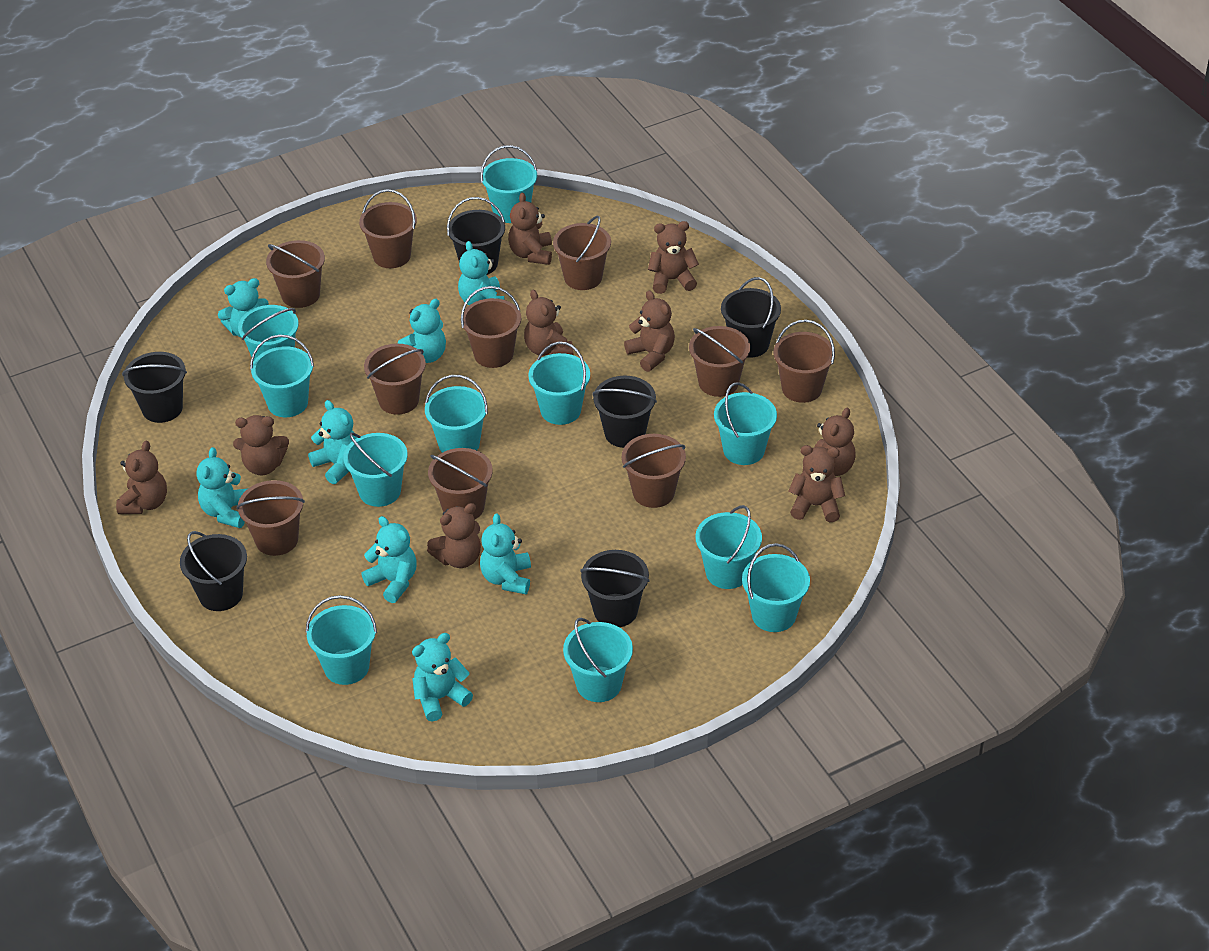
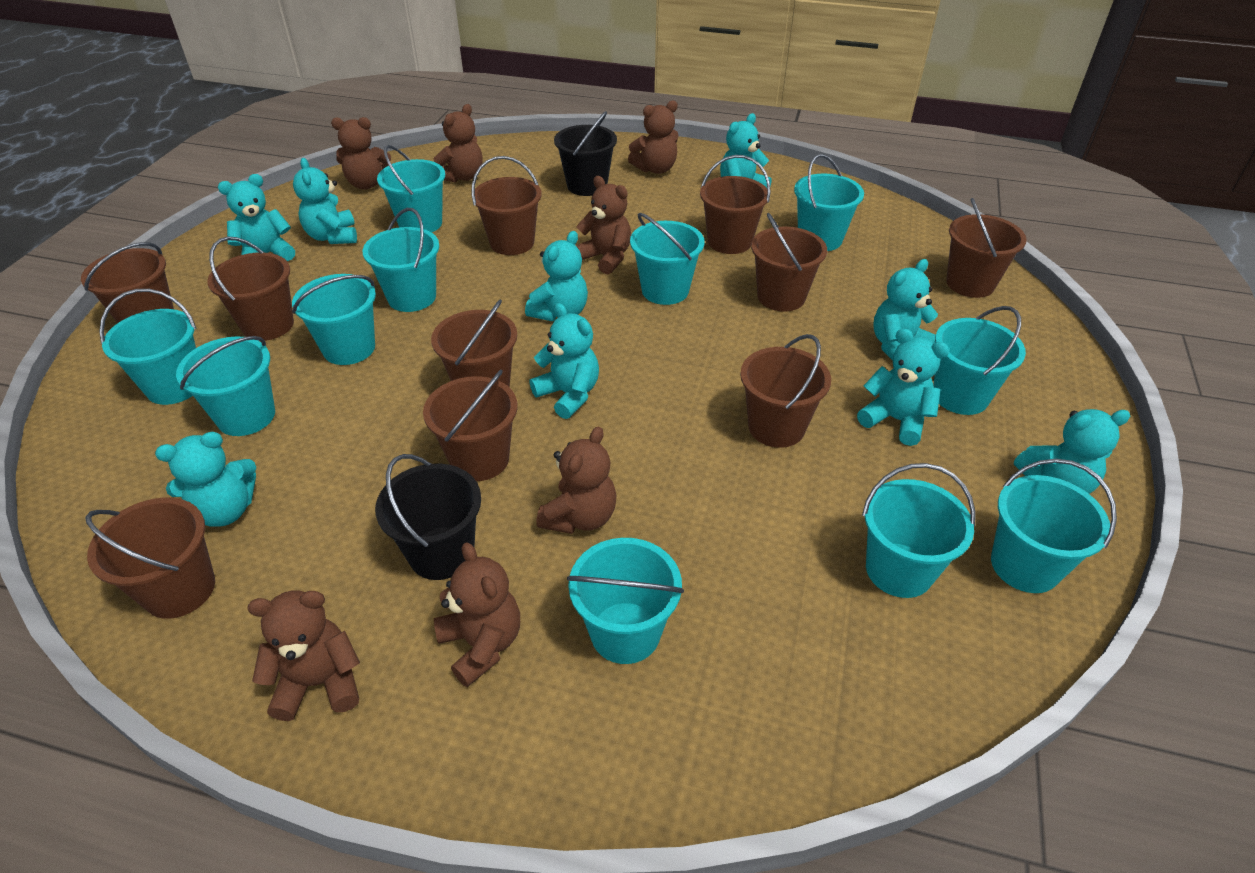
black bucket: 6 -> 2
brown teddy bear: 9 -> 7
turquoise teddy bear: 8 -> 9

